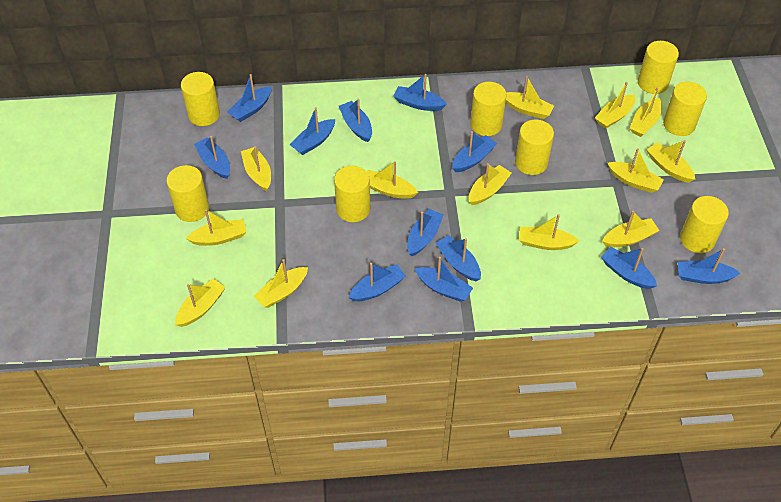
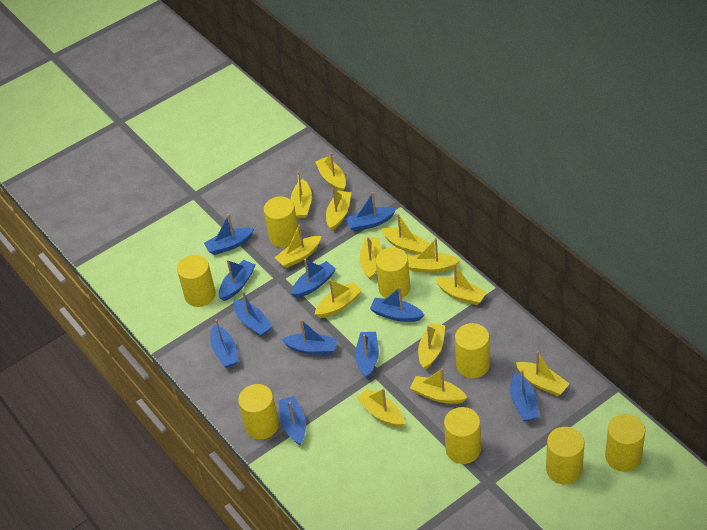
blue boat: 12 -> 11

